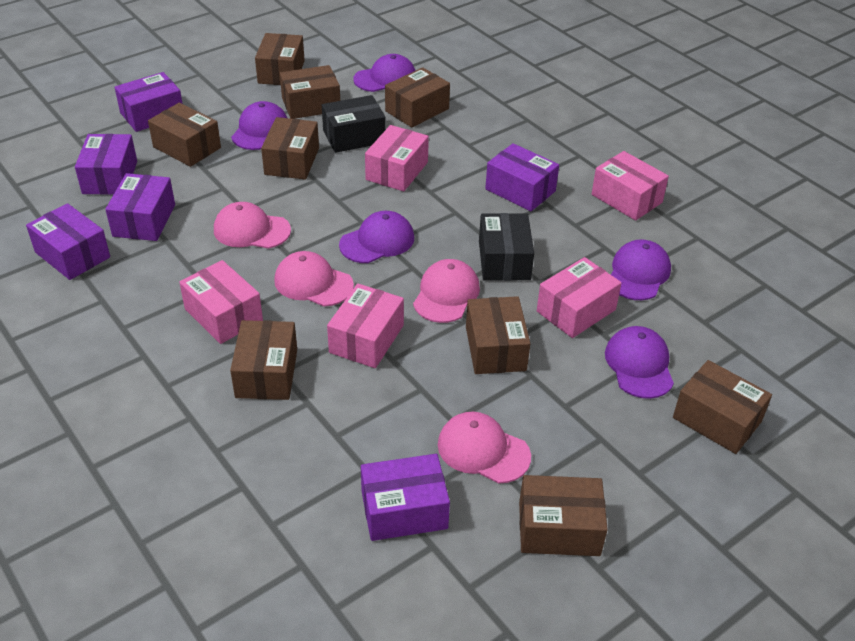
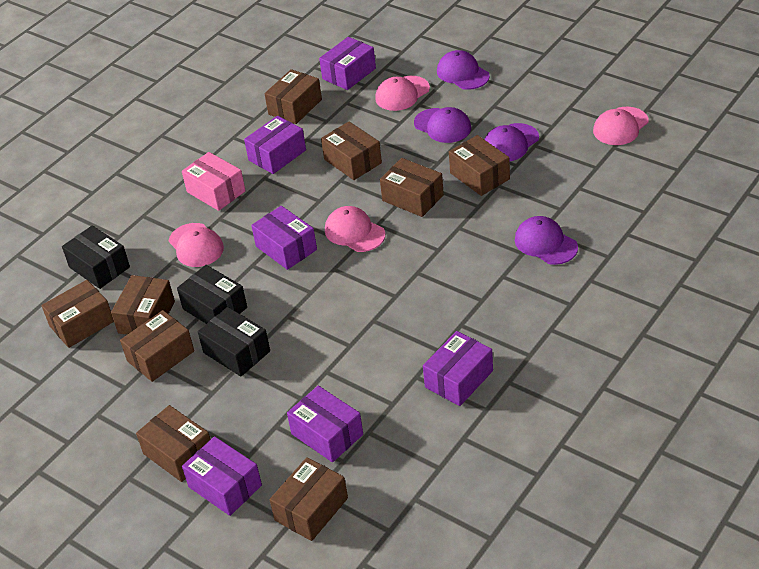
black box: 2 -> 3
pink box: 5 -> 1
purple cap: 5 -> 4

